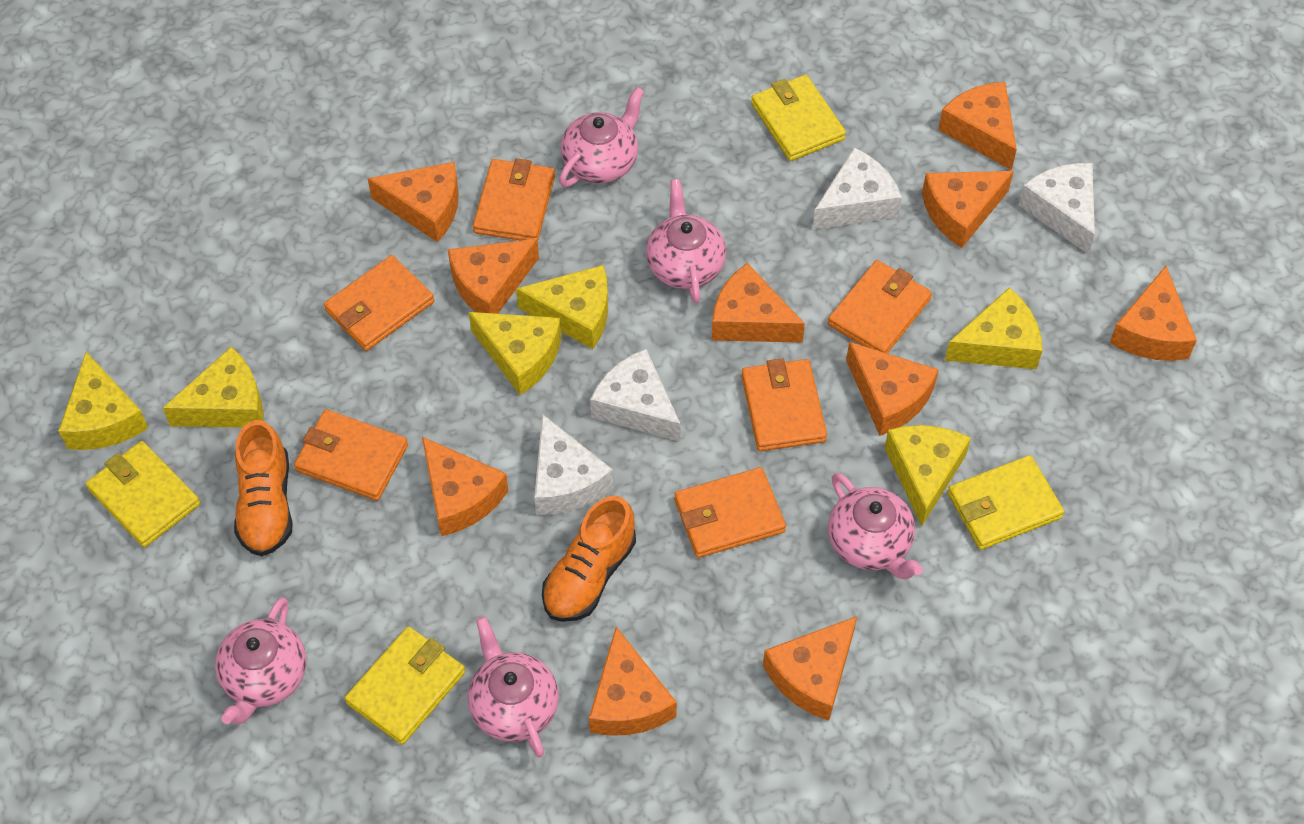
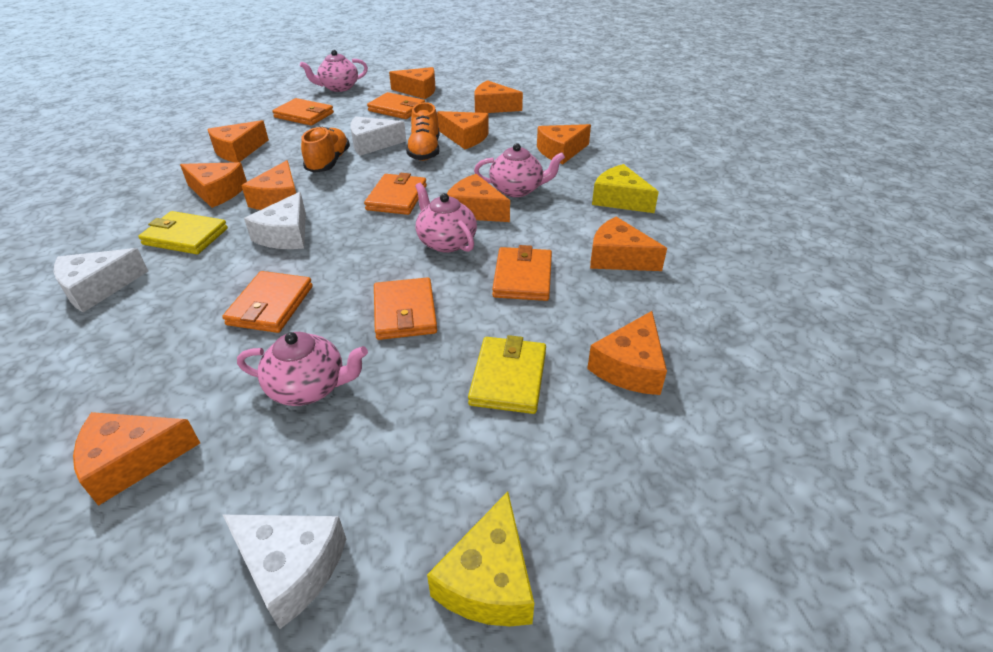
orange cheese: 10 -> 11
pink teapot: 5 -> 4
yellow cheese: 6 -> 2
yellow wallet: 4 -> 2

